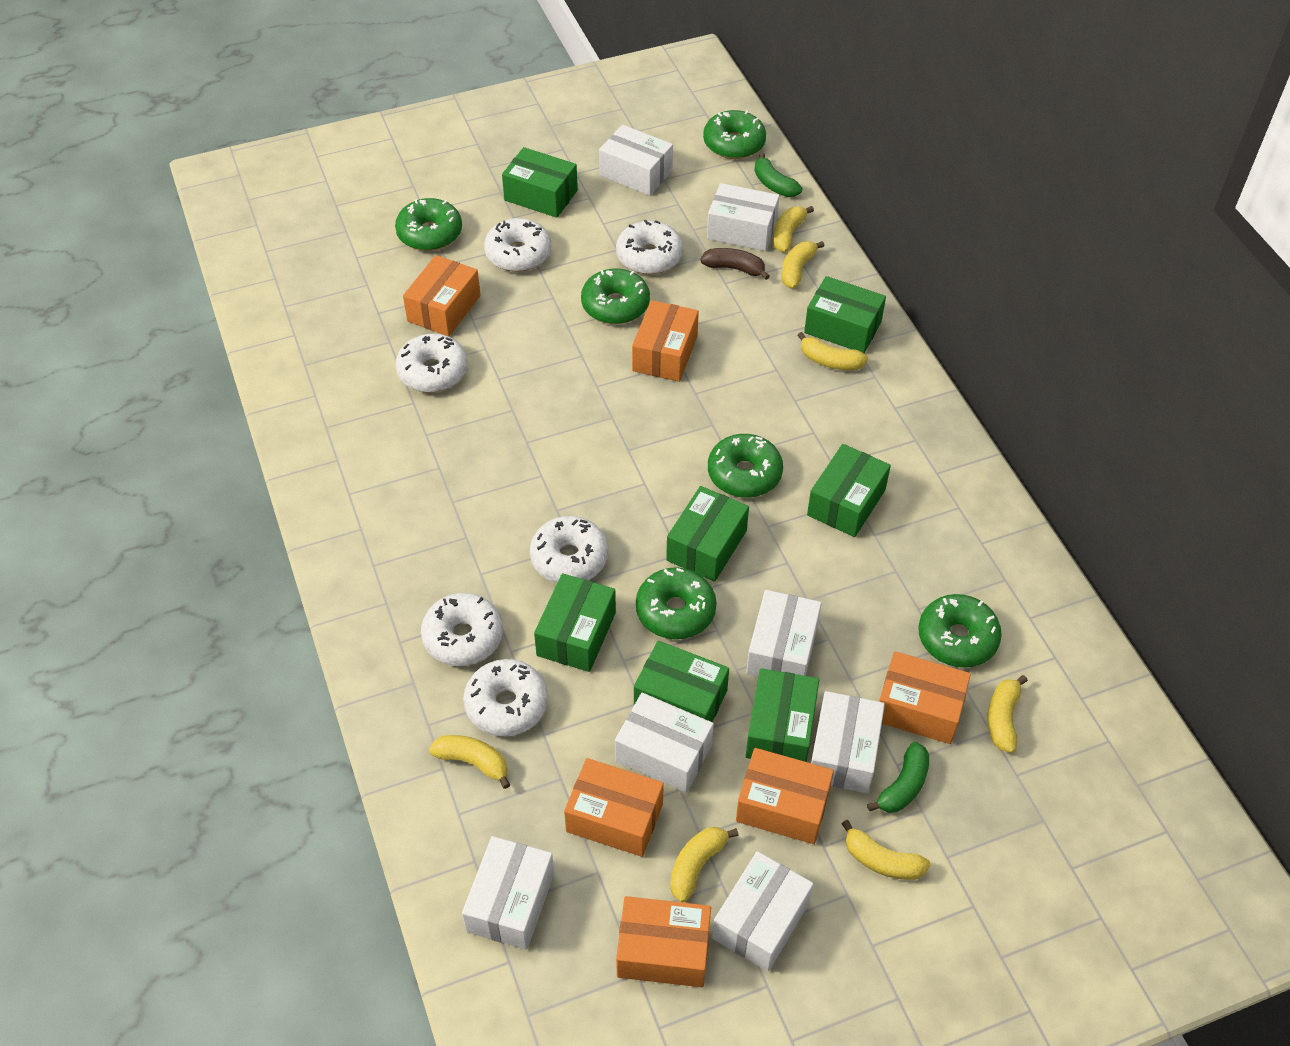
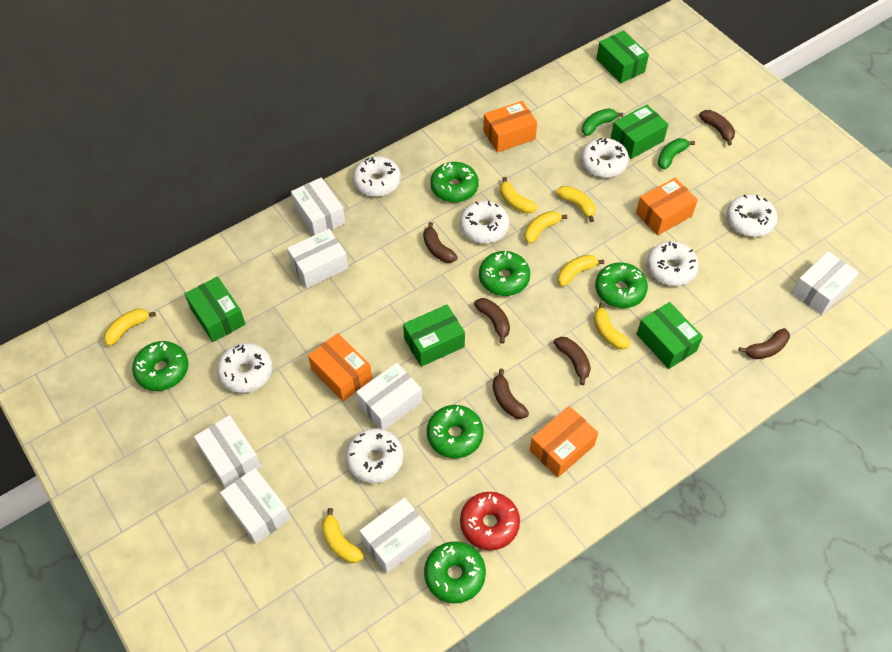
brown banana: 1 -> 6
green box: 7 -> 5
orange box: 6 -> 4
red donut: 0 -> 1
white donut: 6 -> 7

